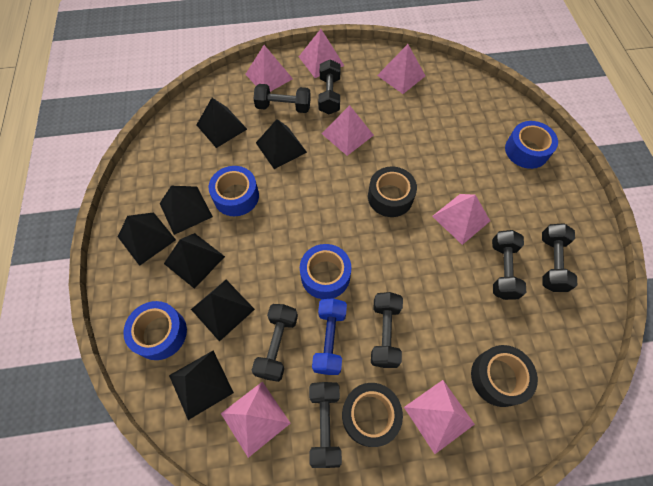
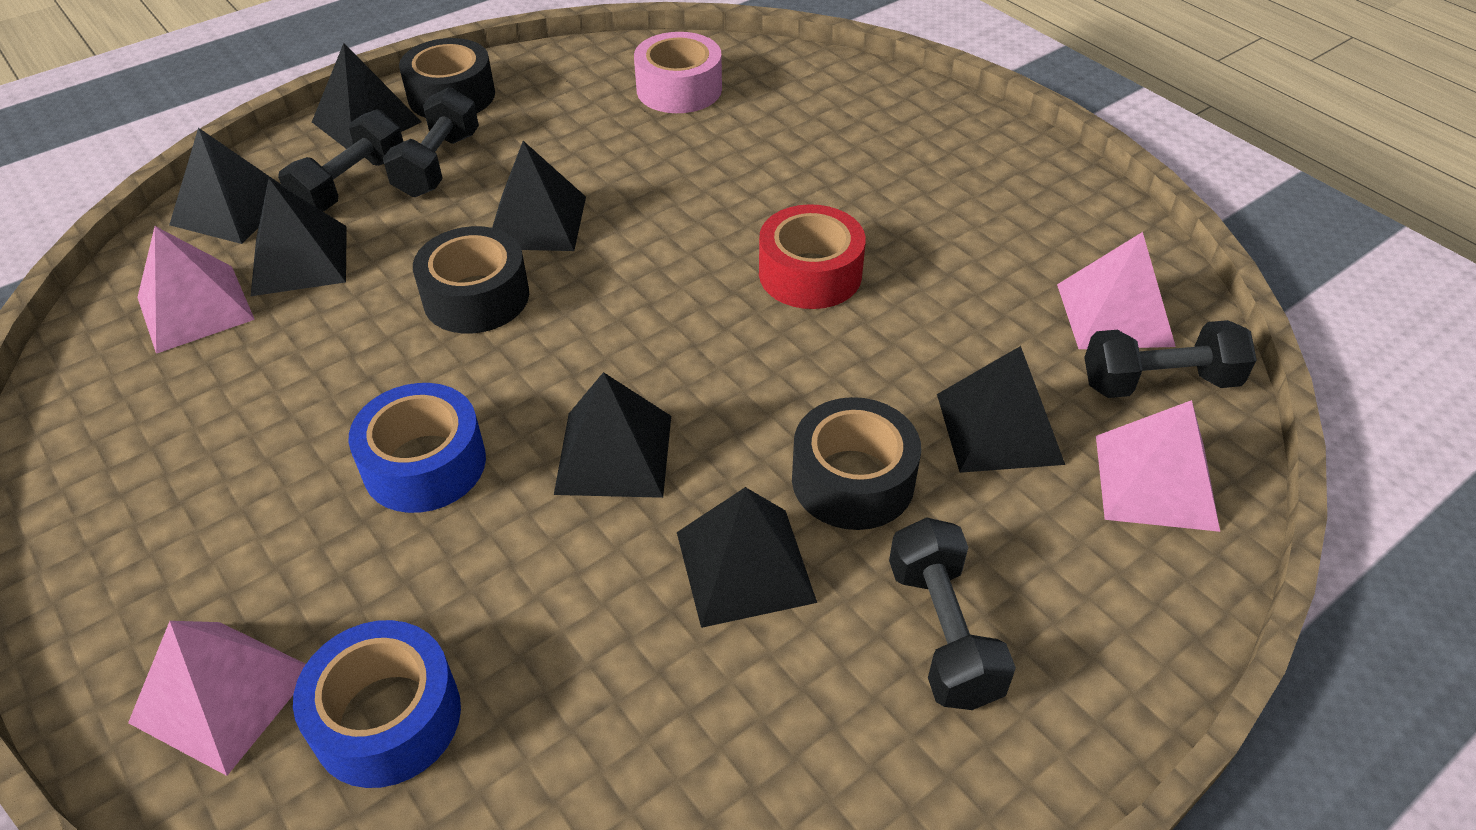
black dumbbell: 7 -> 4
blue dumbbell: 1 -> 0
blue tape: 4 -> 2
pink pyramid: 7 -> 4
pink tape: 0 -> 1
red tape: 0 -> 1

